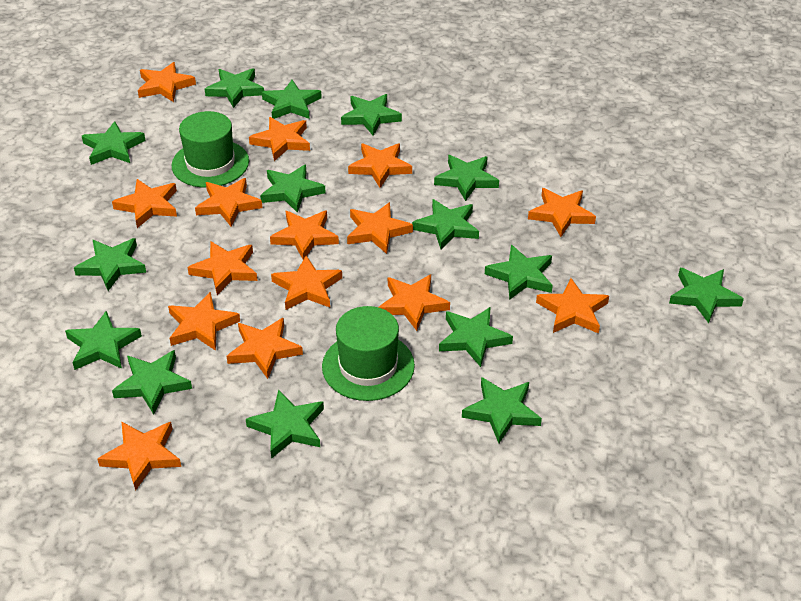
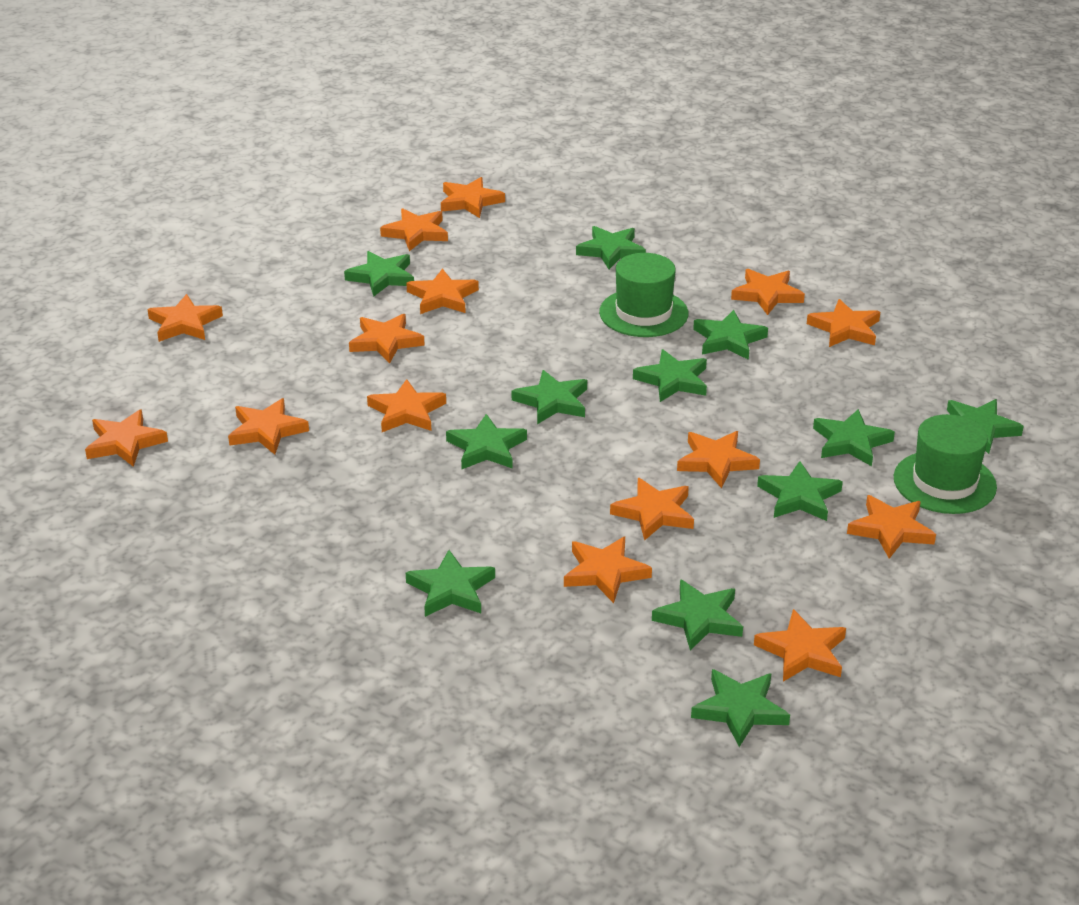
green star: 15 -> 12

